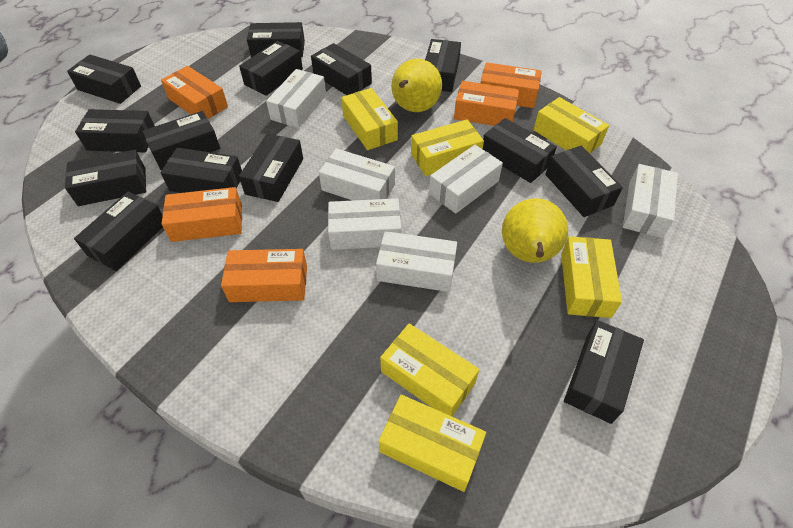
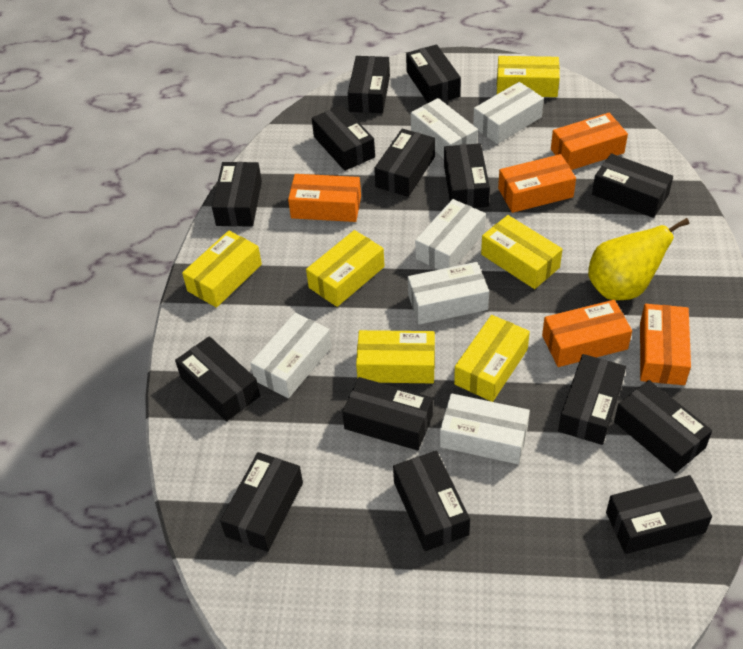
yellow pear: 2 -> 1

